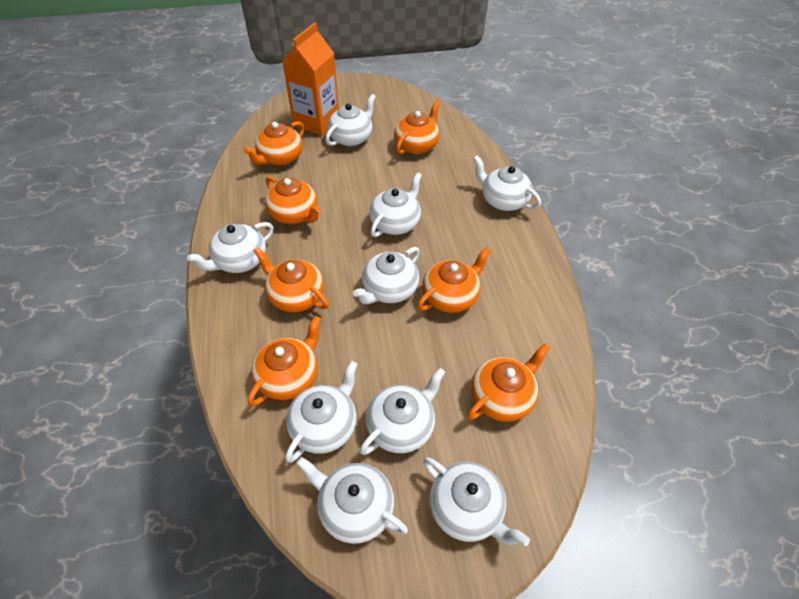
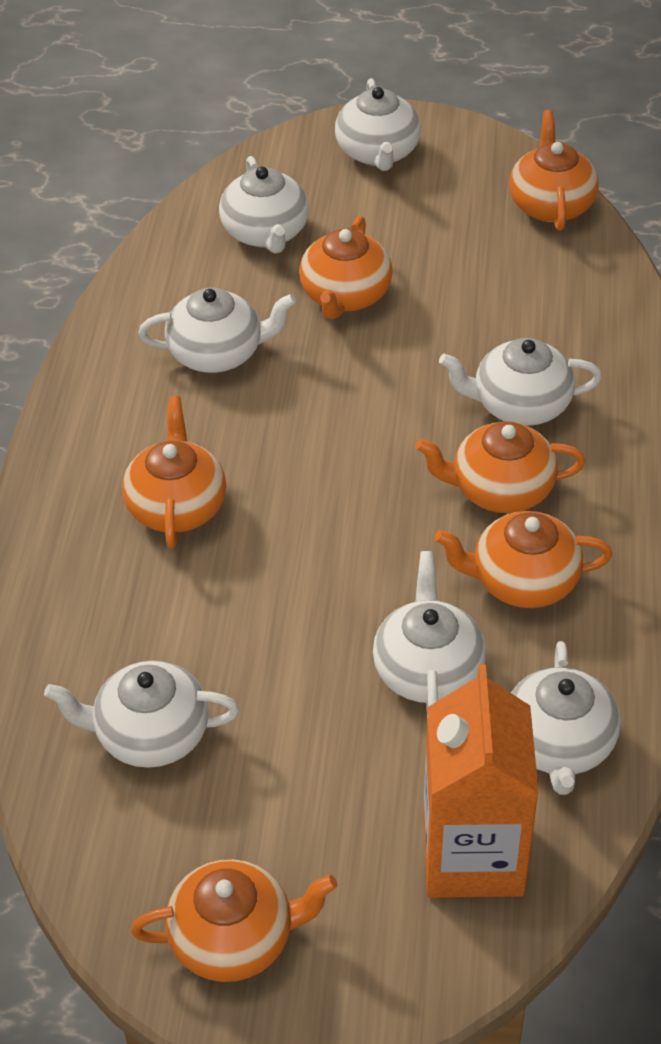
orange teapot: 7 -> 6
white teapot: 9 -> 7

